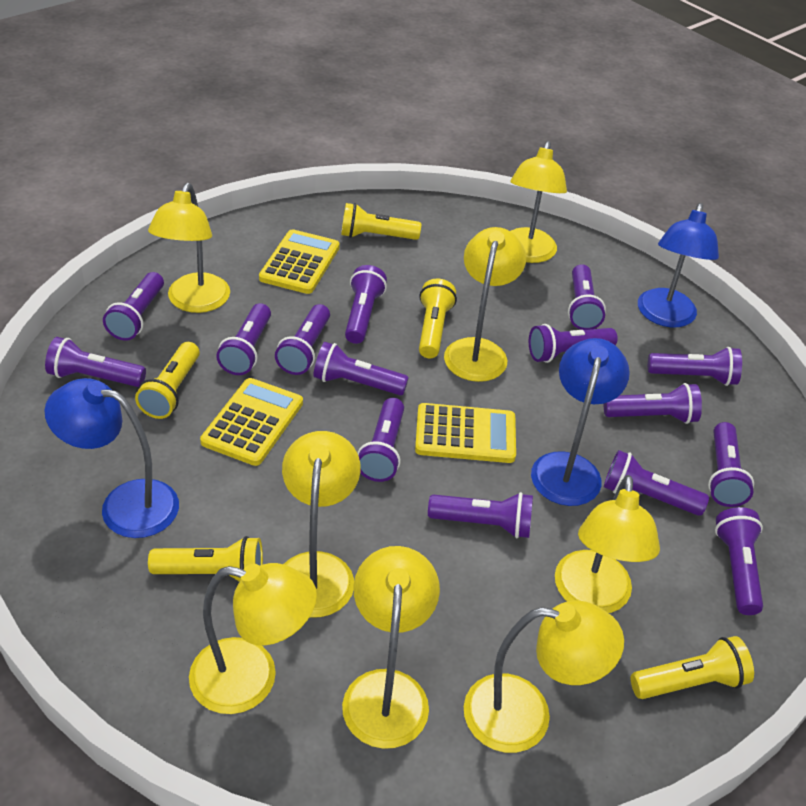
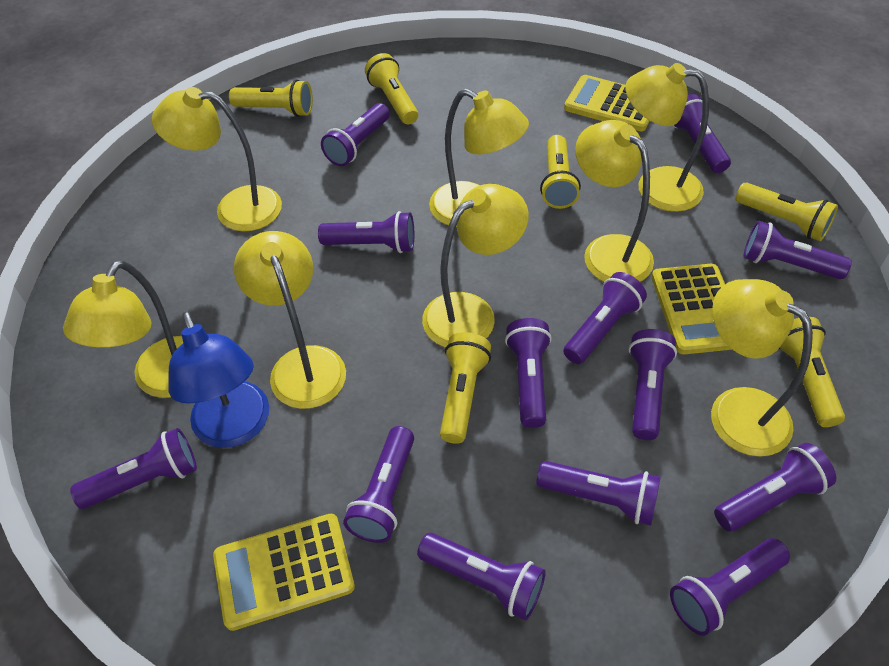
blue lamp: 3 -> 1
purple flashlight: 15 -> 13
yellow flashlight: 5 -> 6

